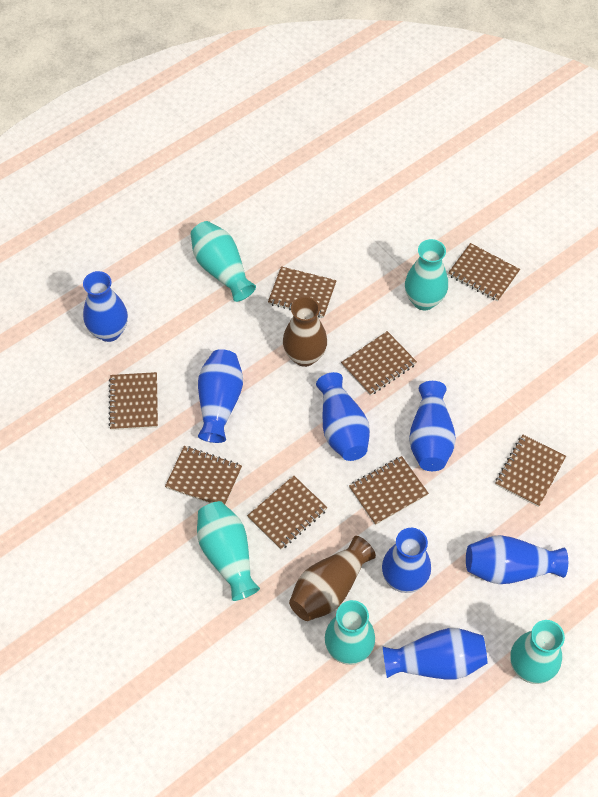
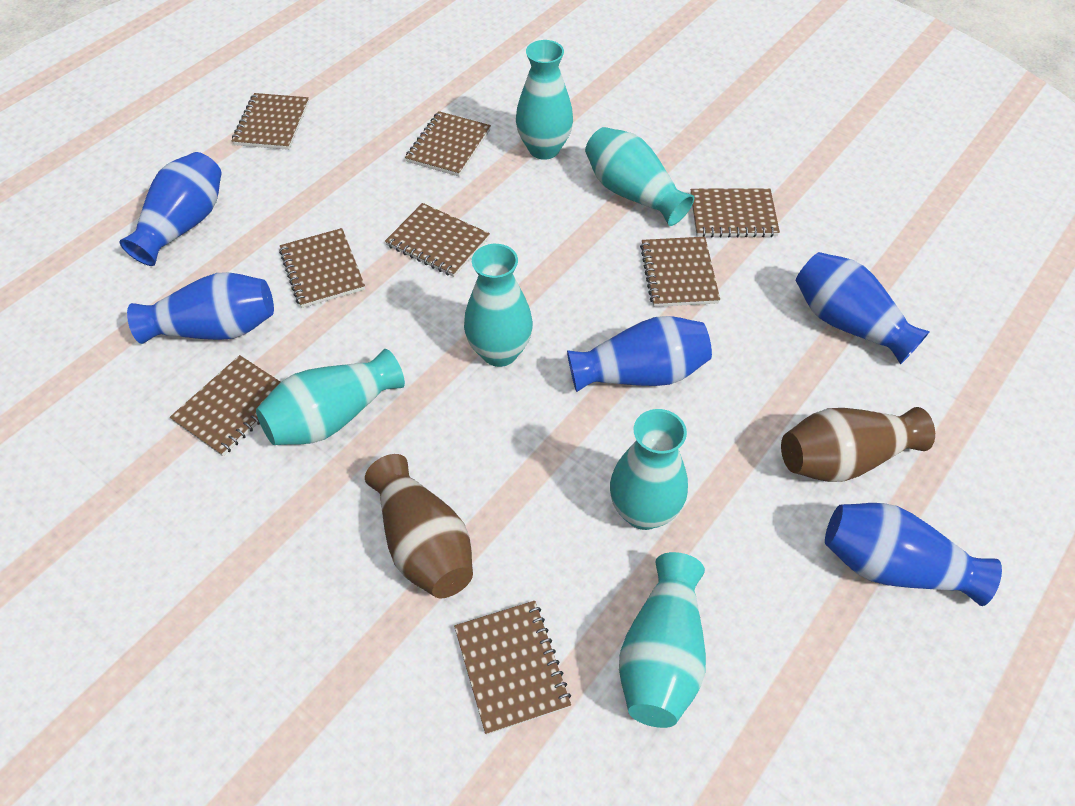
blue vase: 7 -> 5
turquoise vase: 5 -> 6

